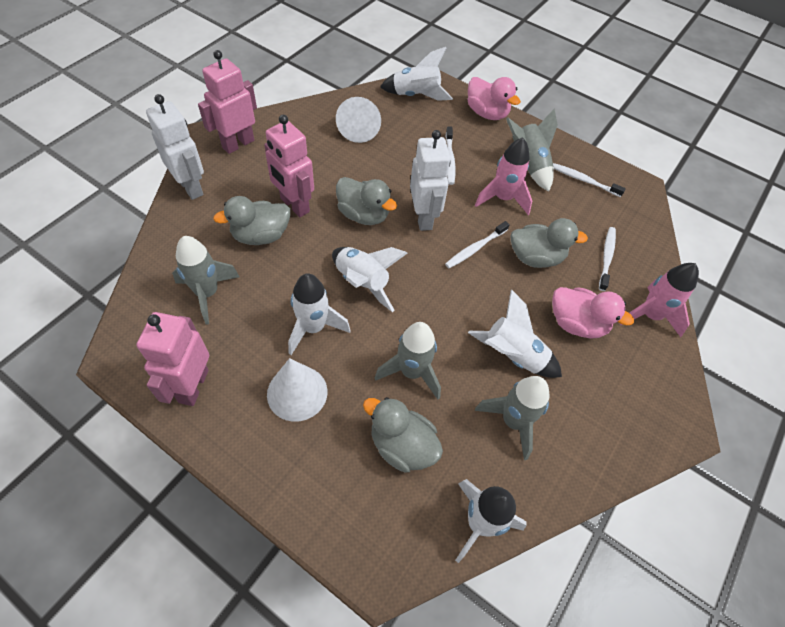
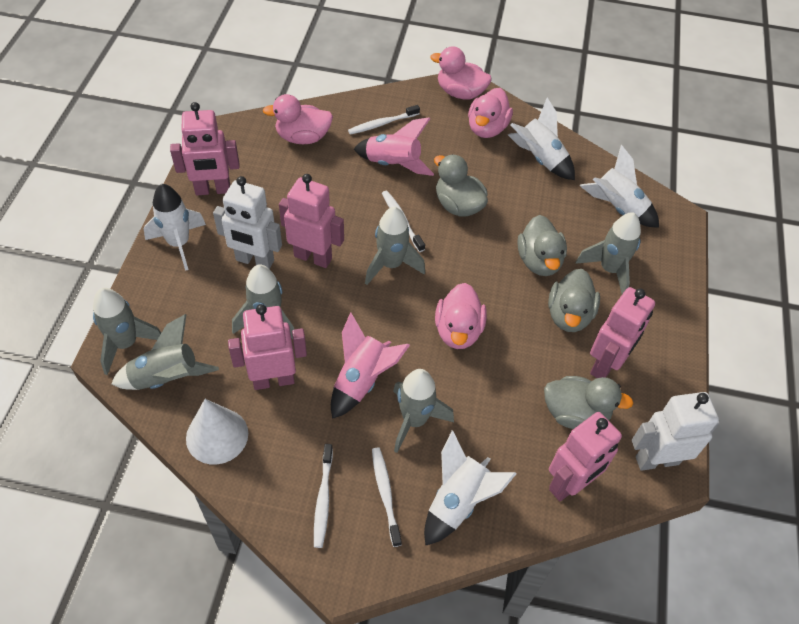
grey rocket: 4 -> 6
pink duck: 2 -> 4
pink robot: 3 -> 5
white cone: 2 -> 1
white rocket: 5 -> 4

